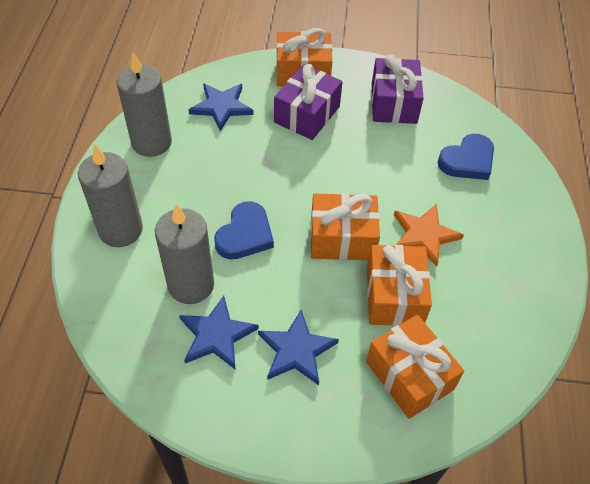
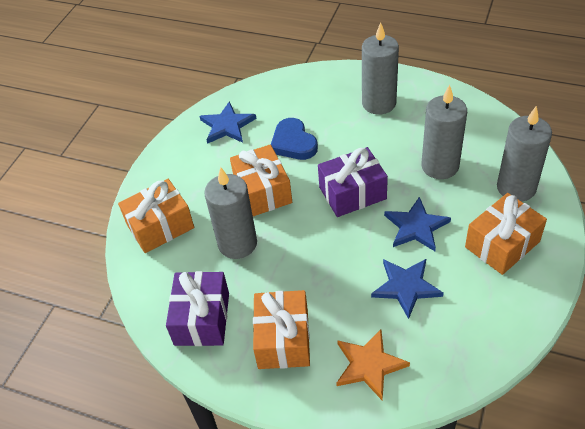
blue heart: 2 -> 1
grey candle: 3 -> 4

